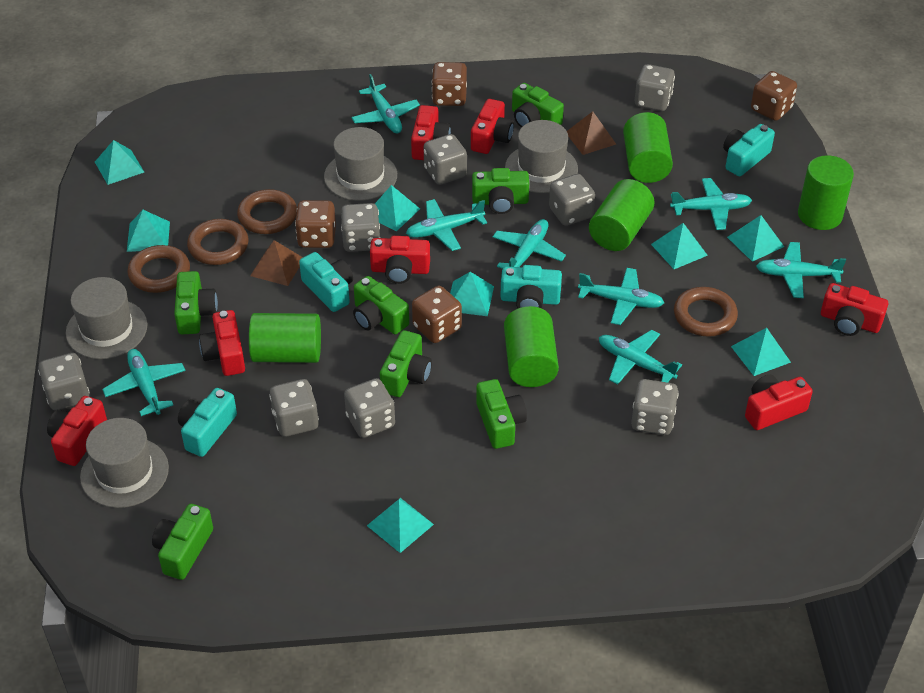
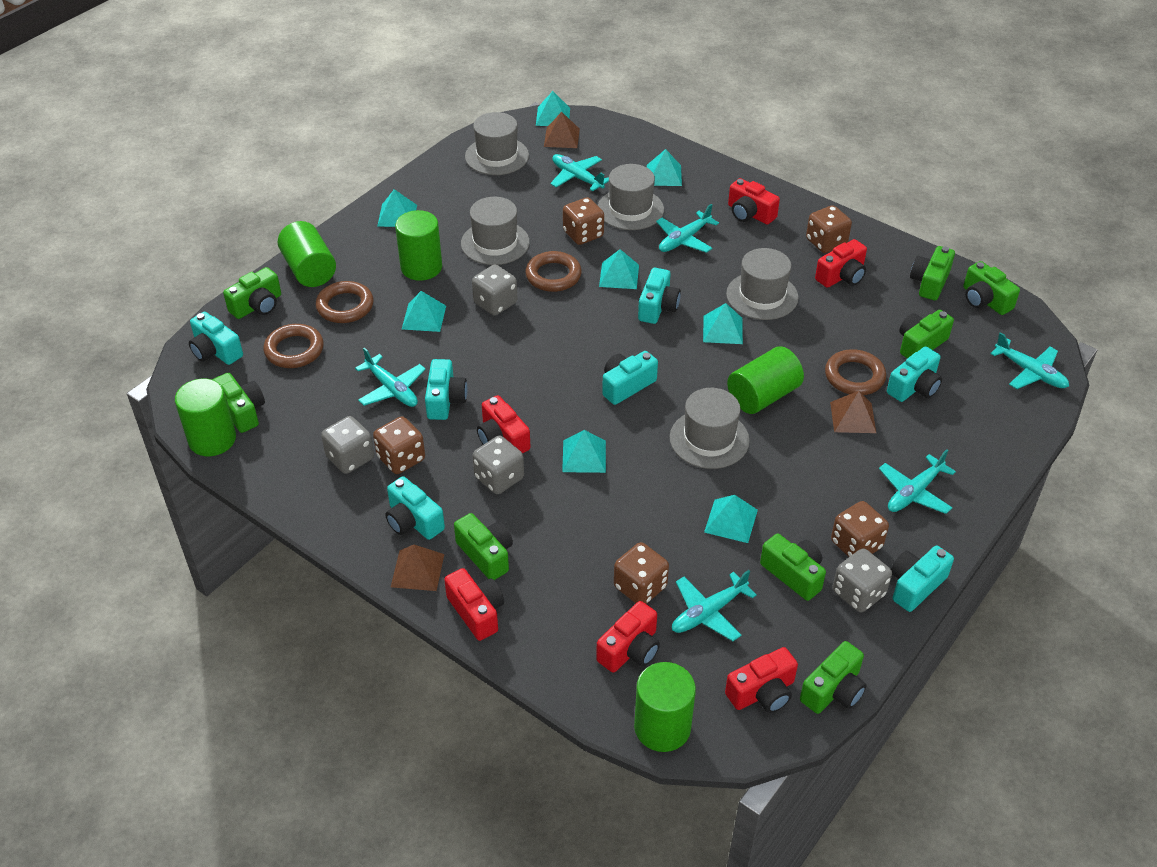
brown dice: 4 -> 5
brown pyramid: 2 -> 3
green camera: 7 -> 8
grey dice: 8 -> 4
grey hat: 4 -> 5
red camera: 7 -> 6
turquoise camera: 4 -> 7
turquoise plane: 8 -> 6

